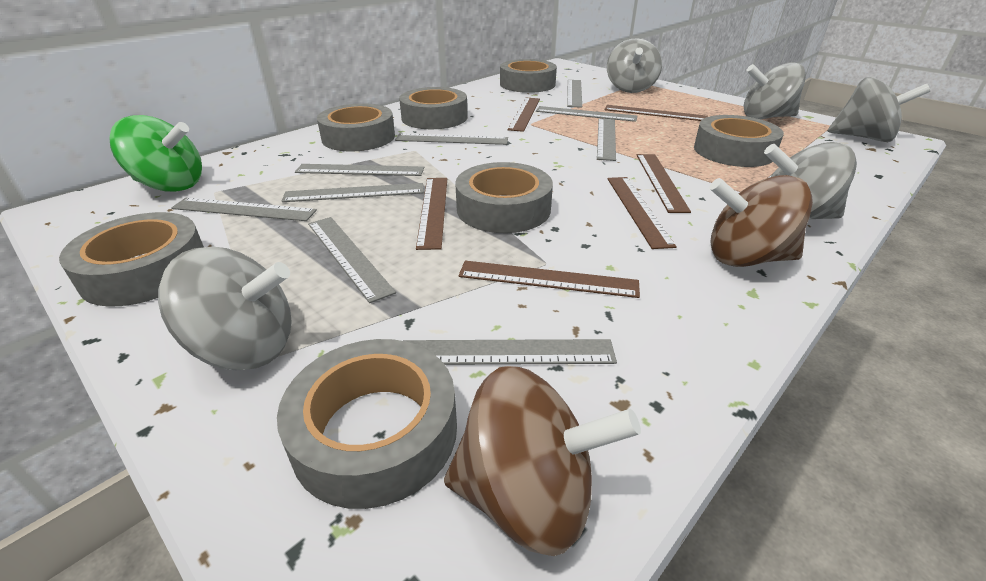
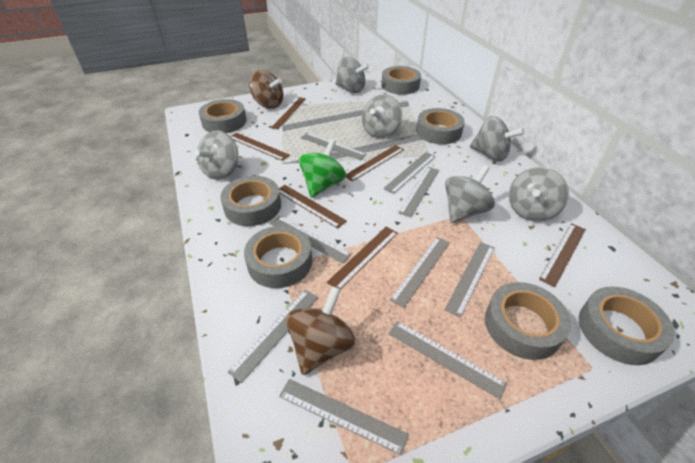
grey spinning top: 5 -> 6

